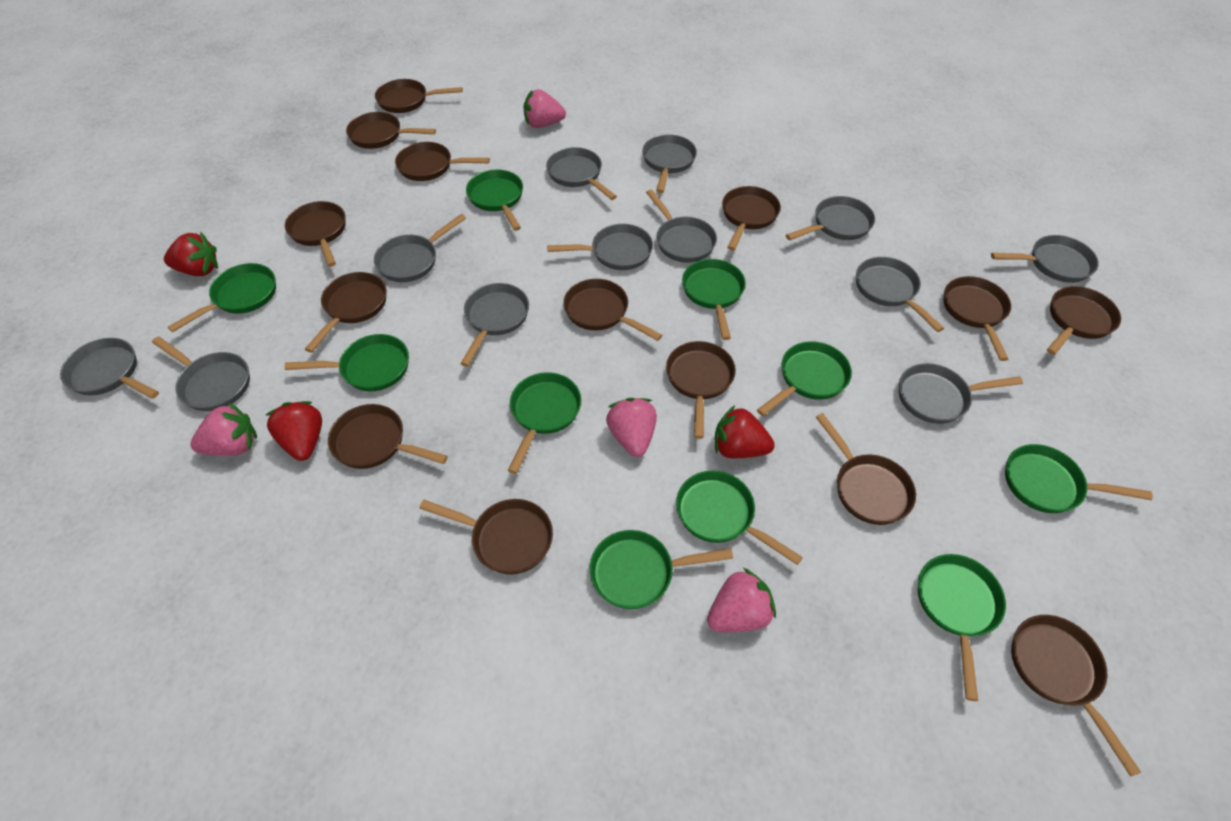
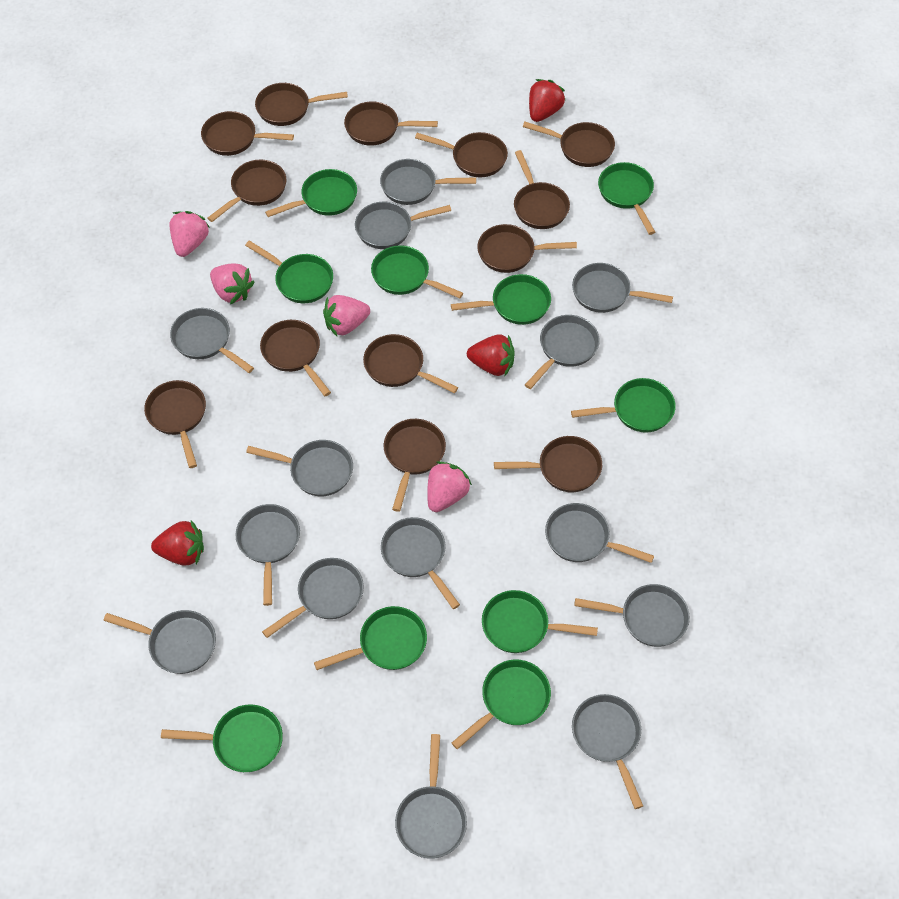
brown pan: 14 -> 13
grey pan: 12 -> 14

